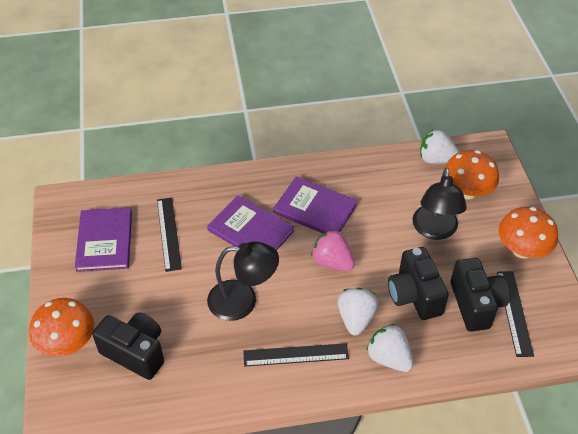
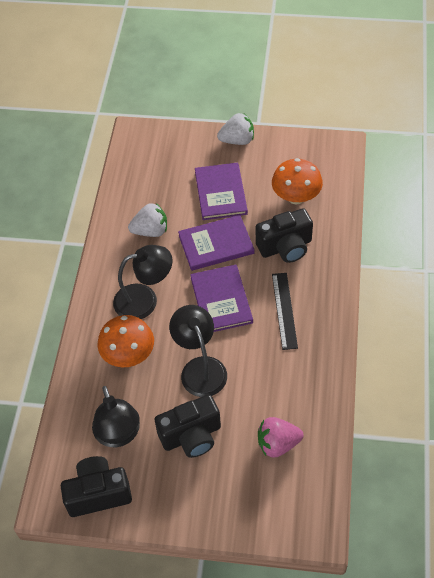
black lamp: 2 -> 3
black ruler: 3 -> 1
orange mushroom: 3 -> 2
white strawberry: 3 -> 2

